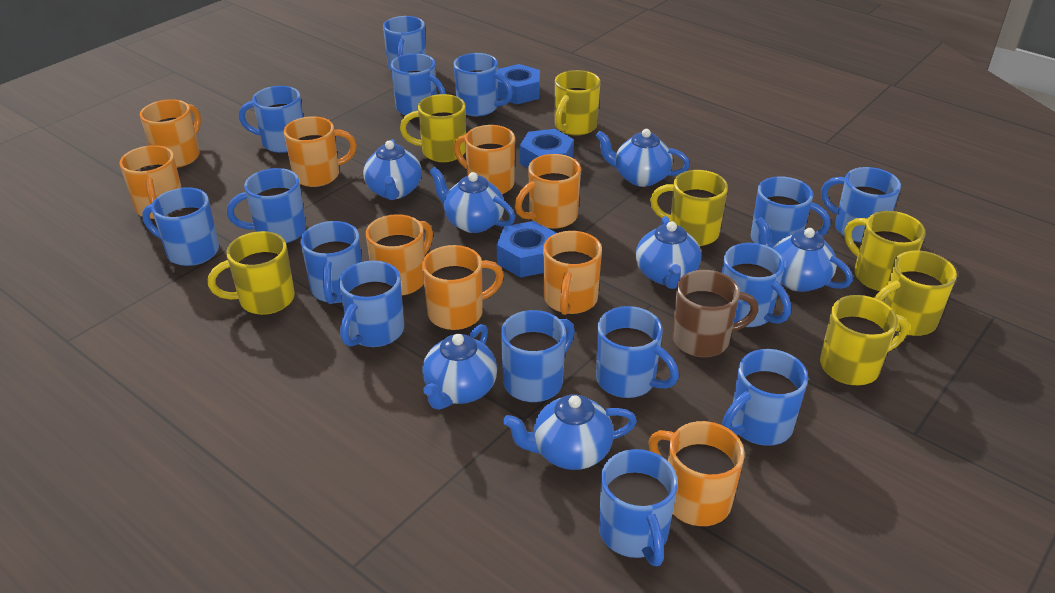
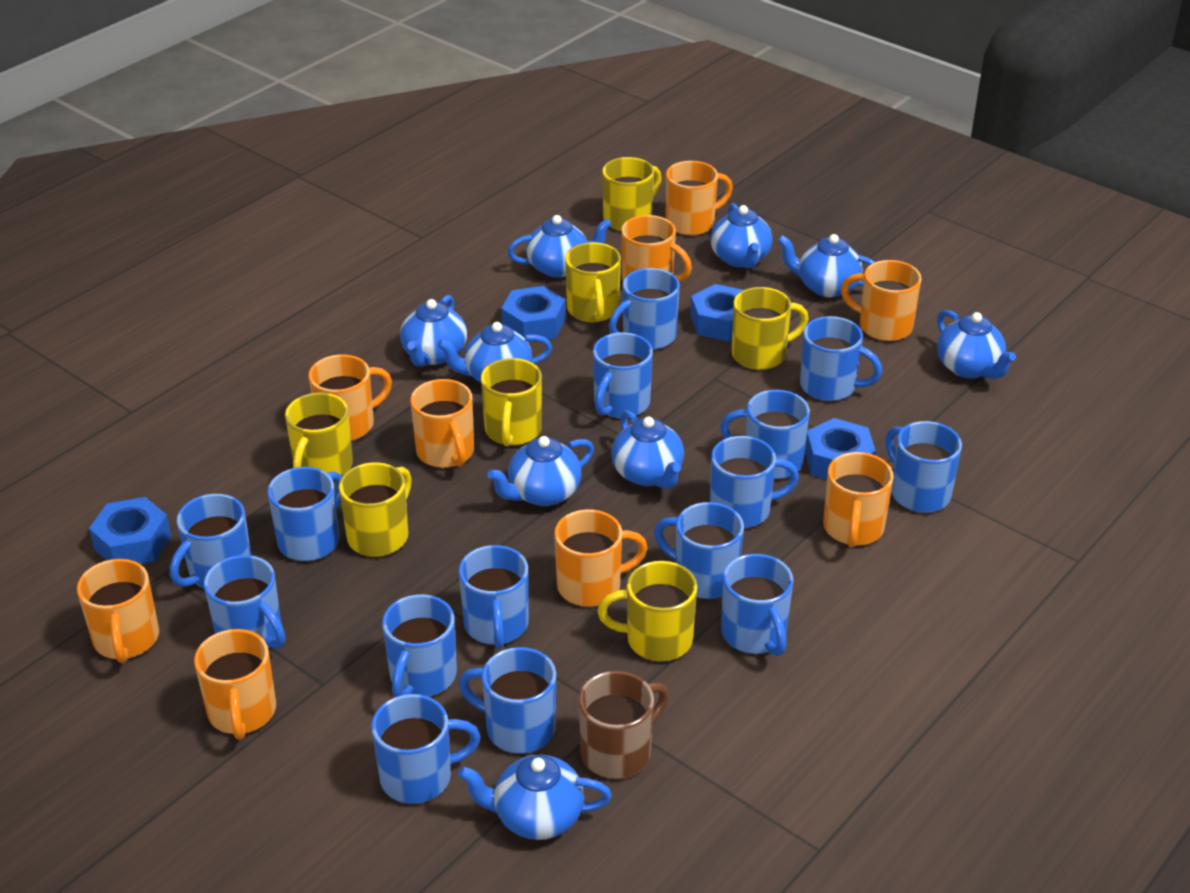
blue nut: 3 -> 4
blue teapot: 7 -> 9

